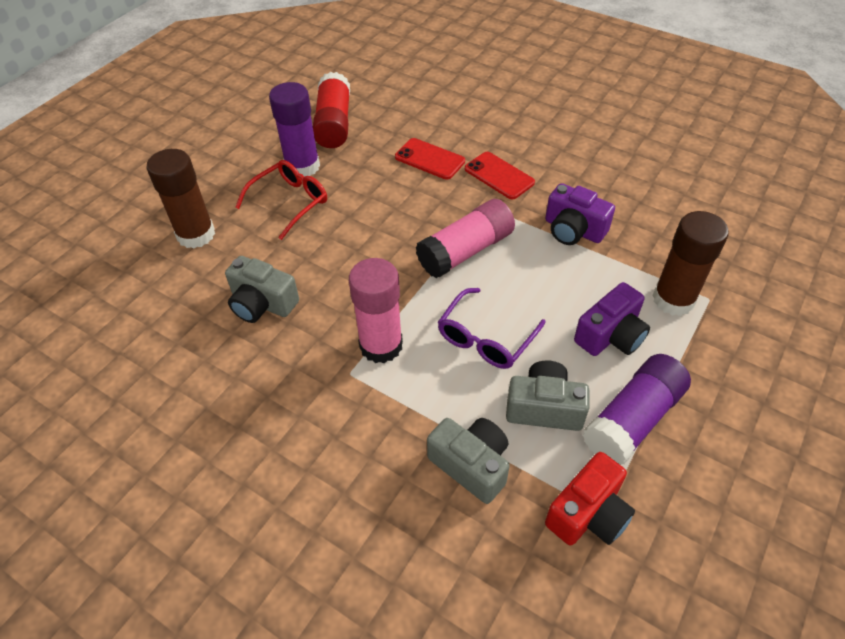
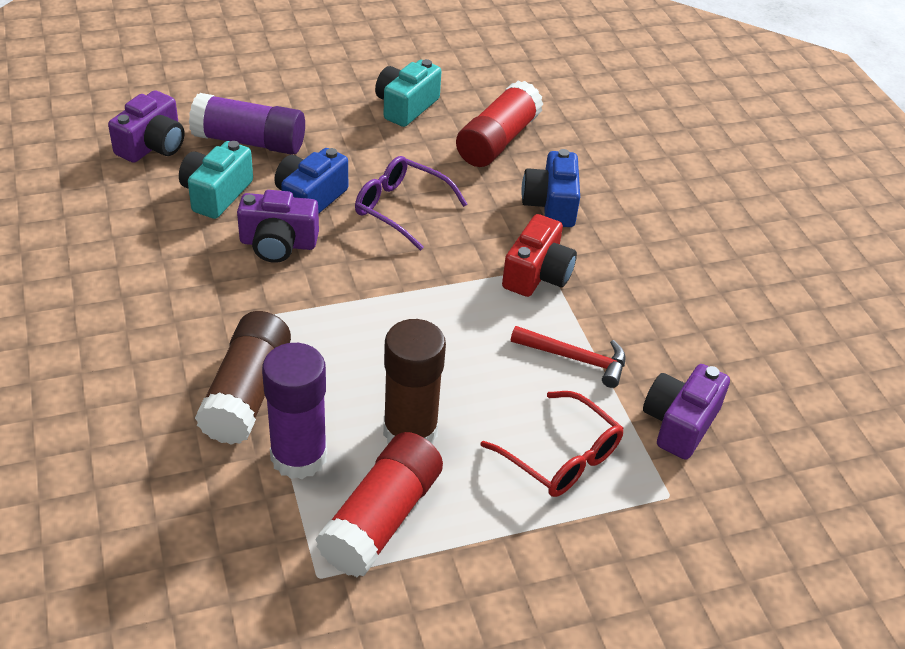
blue camera: 0 -> 2
grey camera: 3 -> 0
pink glue stick: 2 -> 0
purple camera: 2 -> 3
red glue stick: 1 -> 2
red hammer: 0 -> 1
red phone: 2 -> 0
turquoise camera: 0 -> 2

